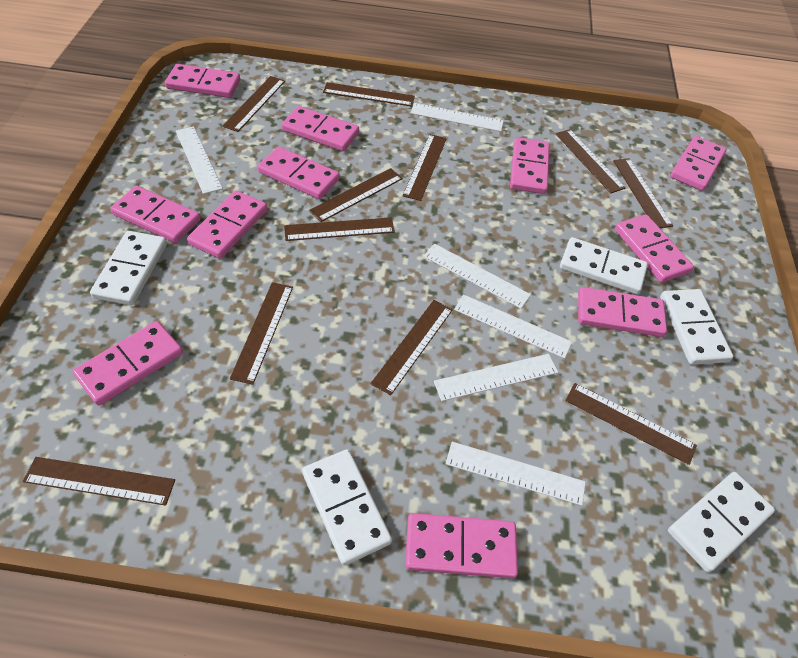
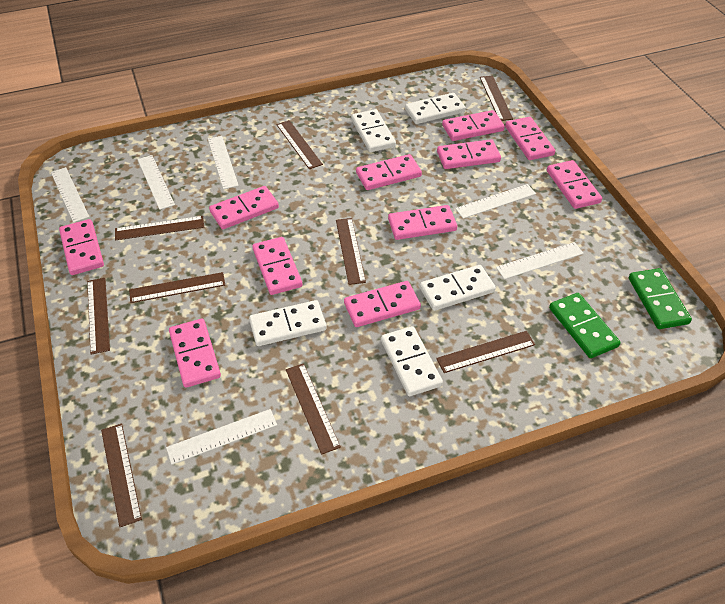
brown ruler: 11 -> 9
green domino: 0 -> 2

